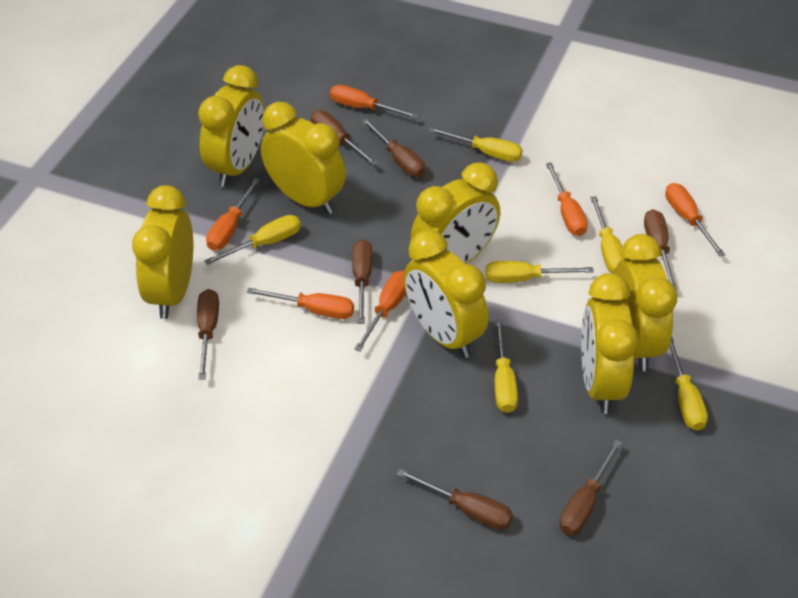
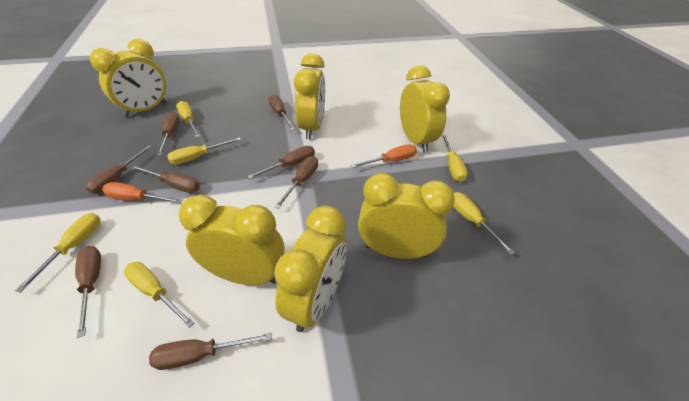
brown screwdriver: 7 -> 8
orange screwdriver: 6 -> 2
yellow clock: 7 -> 6

